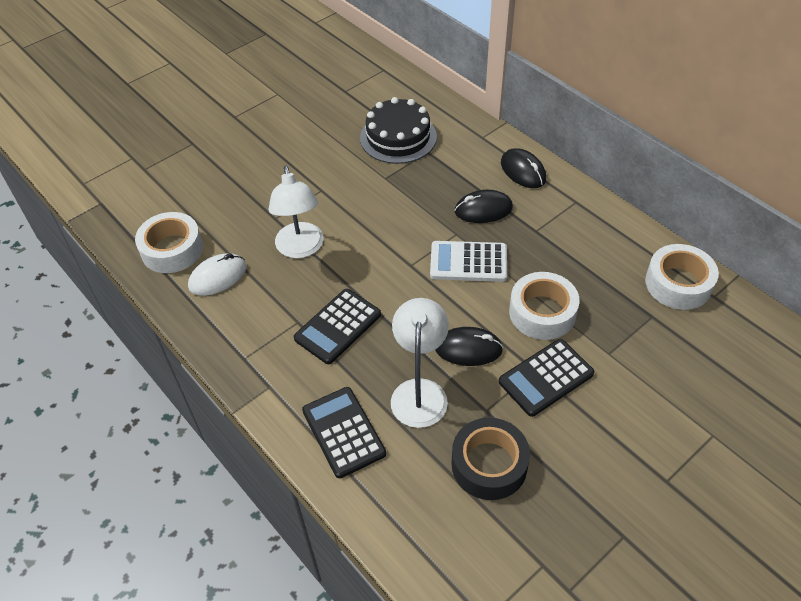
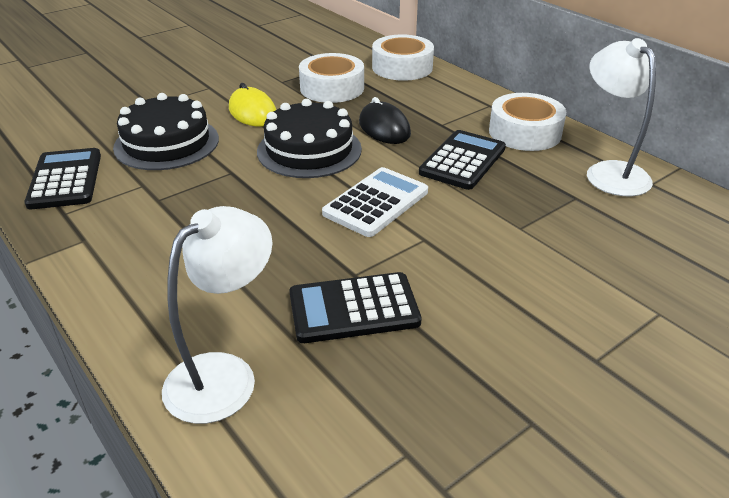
black cake: 1 -> 2
black mouse: 3 -> 1
black tape: 1 -> 0
white mouse: 1 -> 0
yellow mouse: 0 -> 1

